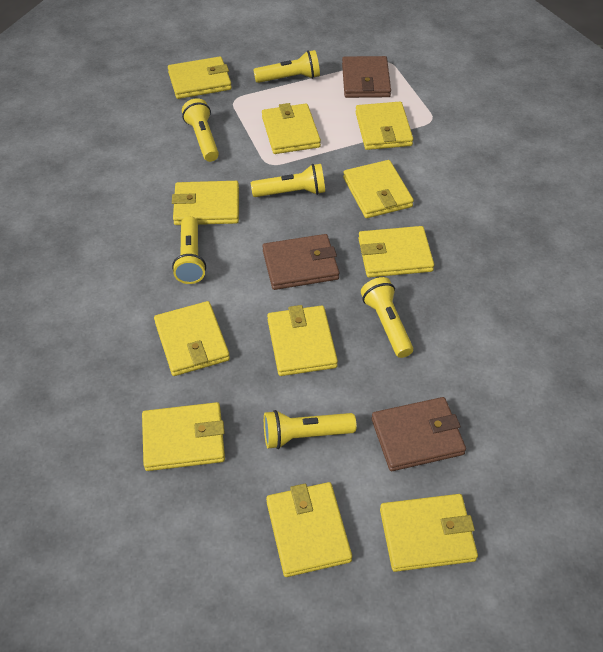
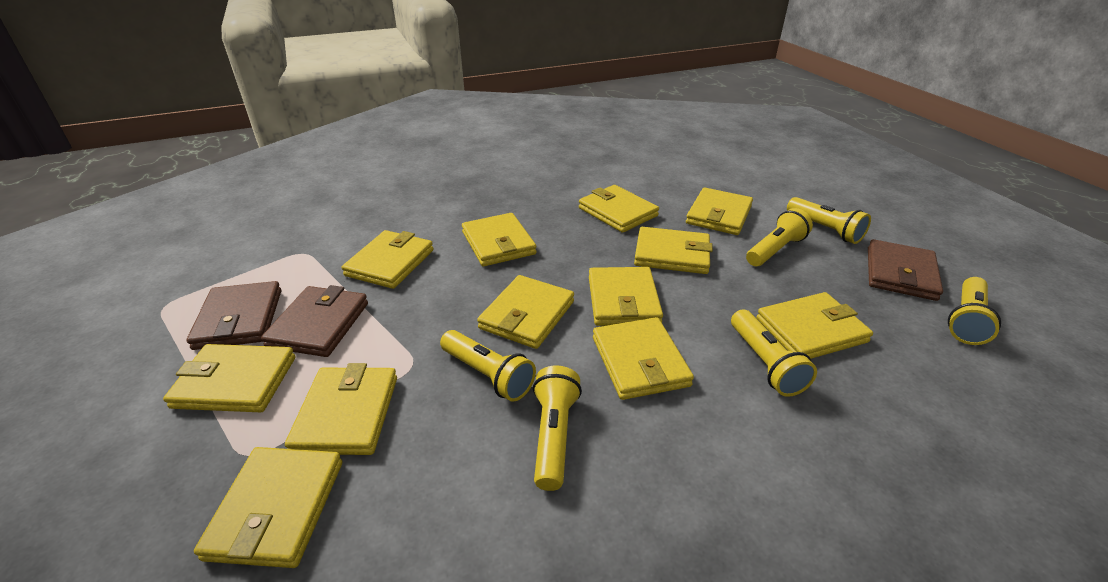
yellow wallet: 11 -> 12

